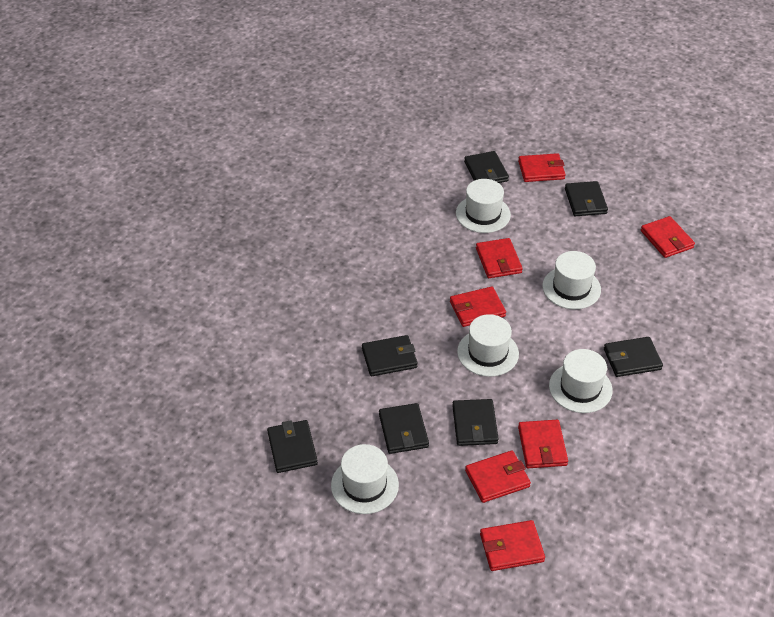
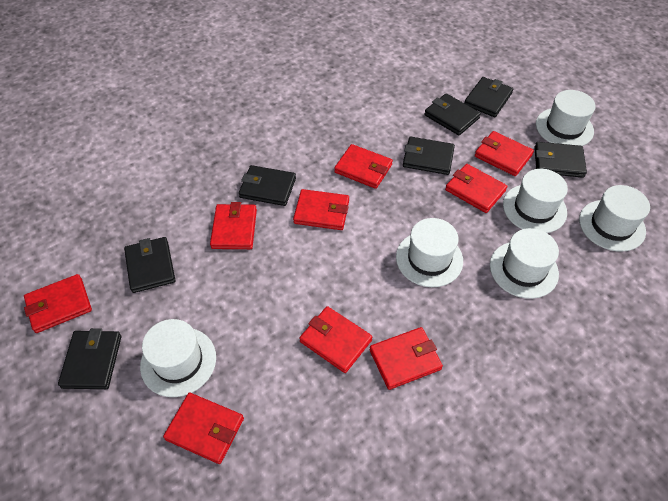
red wallet: 7 -> 9
white hat: 5 -> 6

